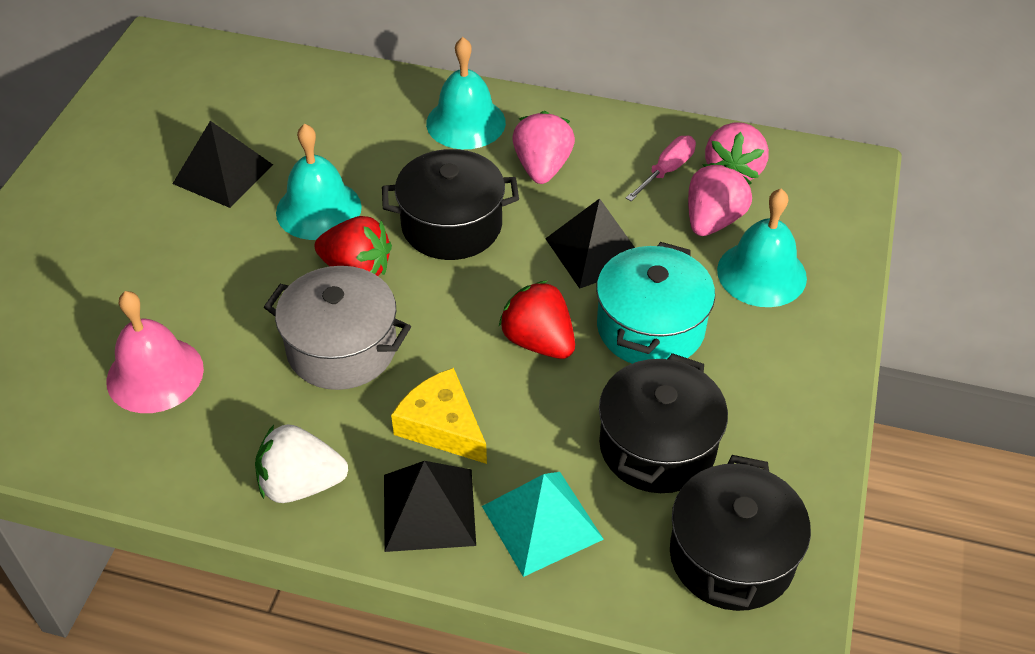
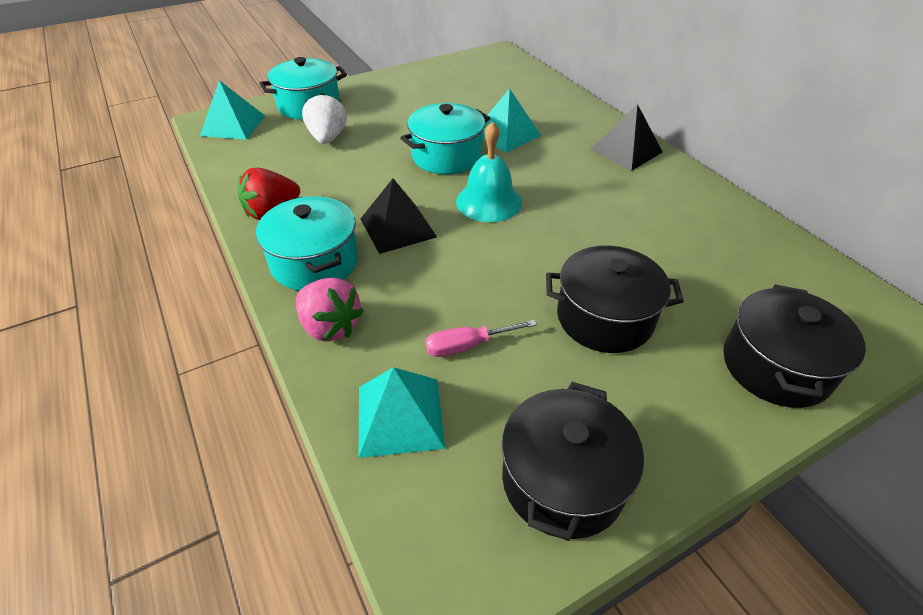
black pyramid: 3 -> 2
grey pot: 1 -> 0
pink bell: 1 -> 0
pink strawberry: 3 -> 1
red strawberry: 2 -> 1
turquoise bell: 3 -> 1
turquoise pot: 1 -> 3
turquoise pyramid: 1 -> 3
yellow cheese: 1 -> 0

